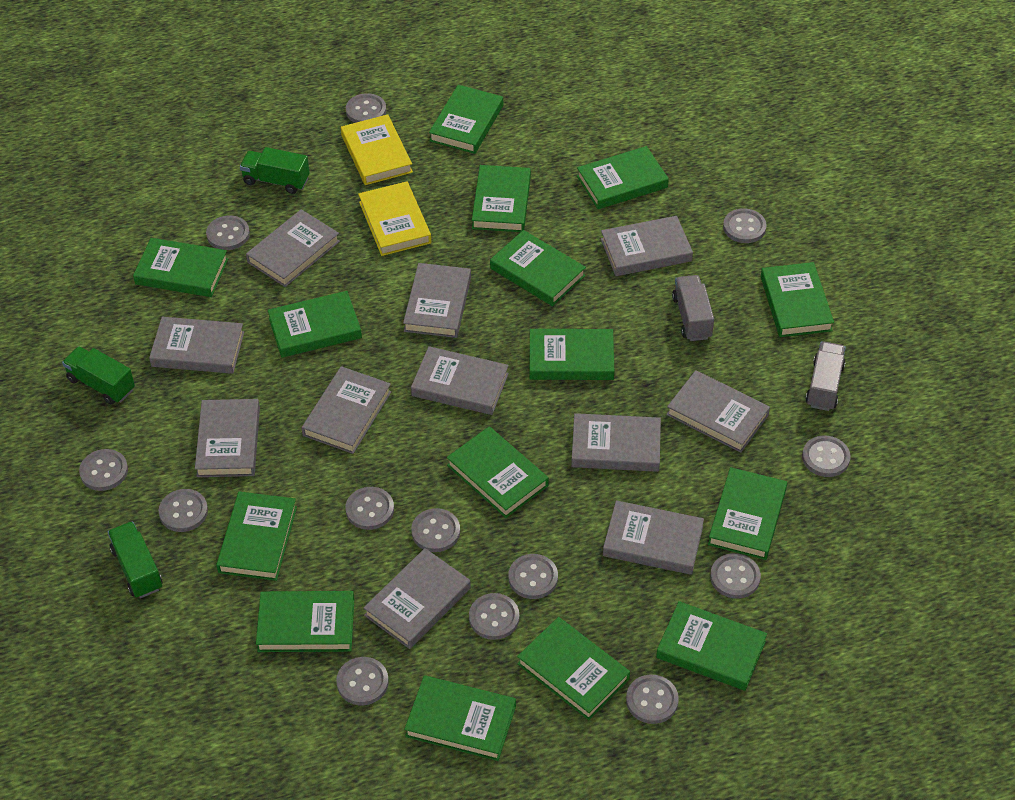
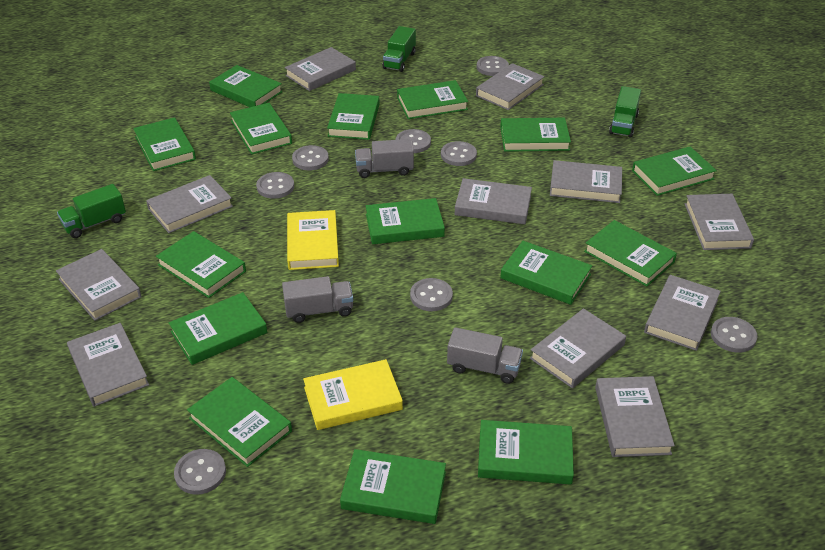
grey button: 13 -> 8
grey truck: 2 -> 3

